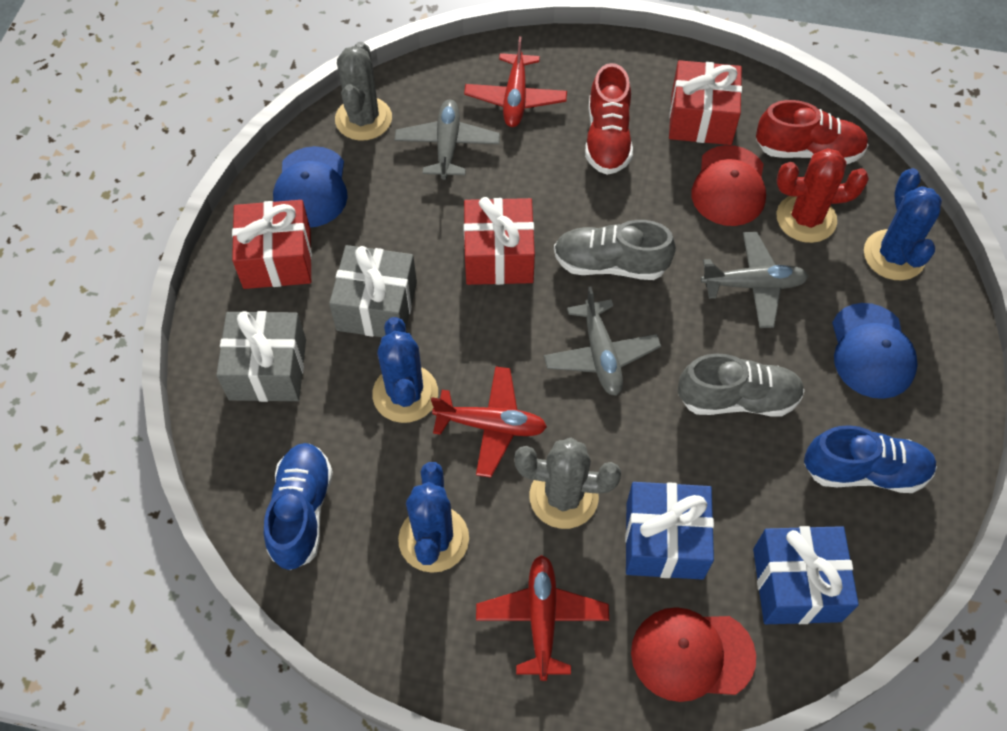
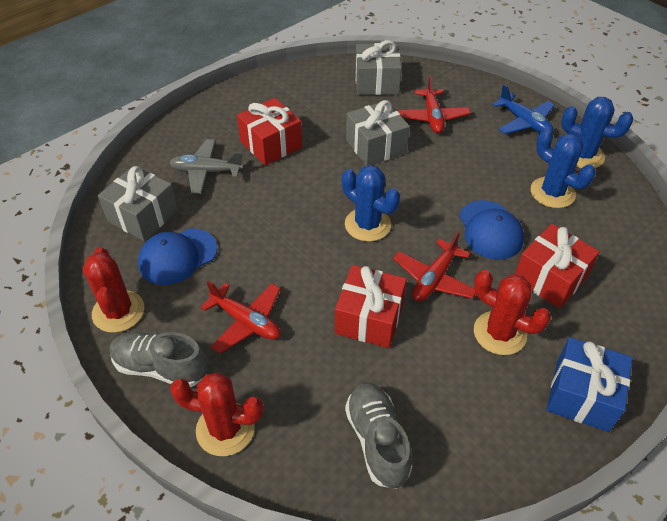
blue gift: 2 -> 1
blue plane: 0 -> 1
blue shoe: 2 -> 0
grey cactus: 2 -> 0
grey gift: 2 -> 3
grey plane: 3 -> 1
red cactus: 1 -> 3
red cap: 2 -> 0
red shoe: 2 -> 0

